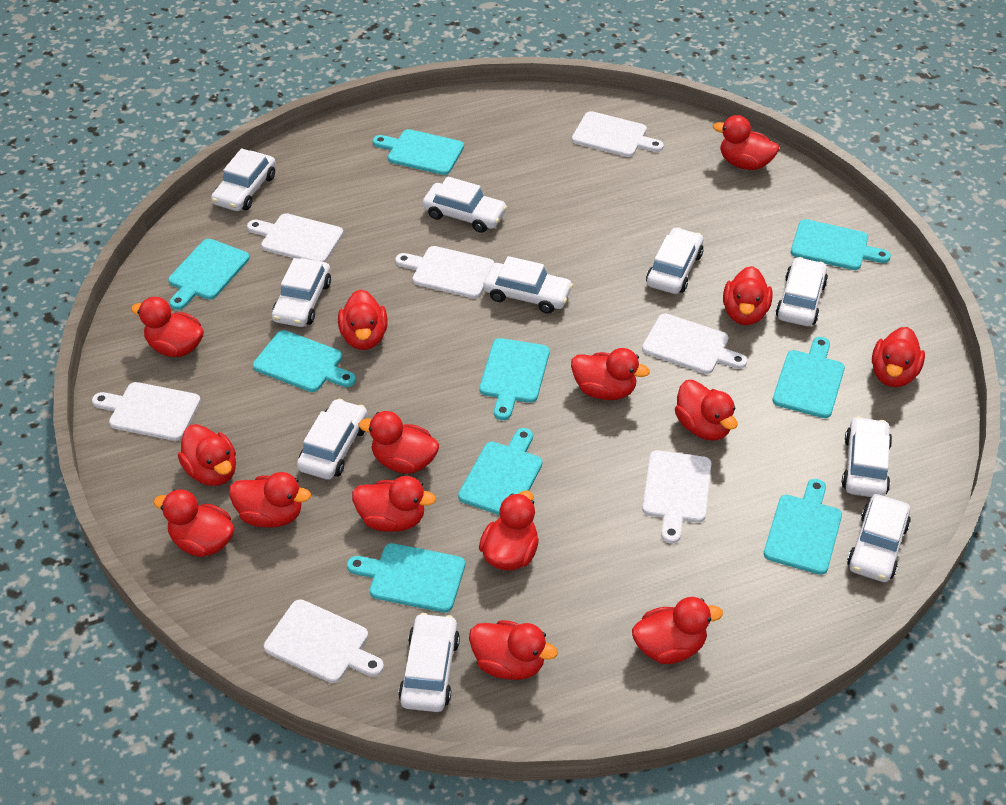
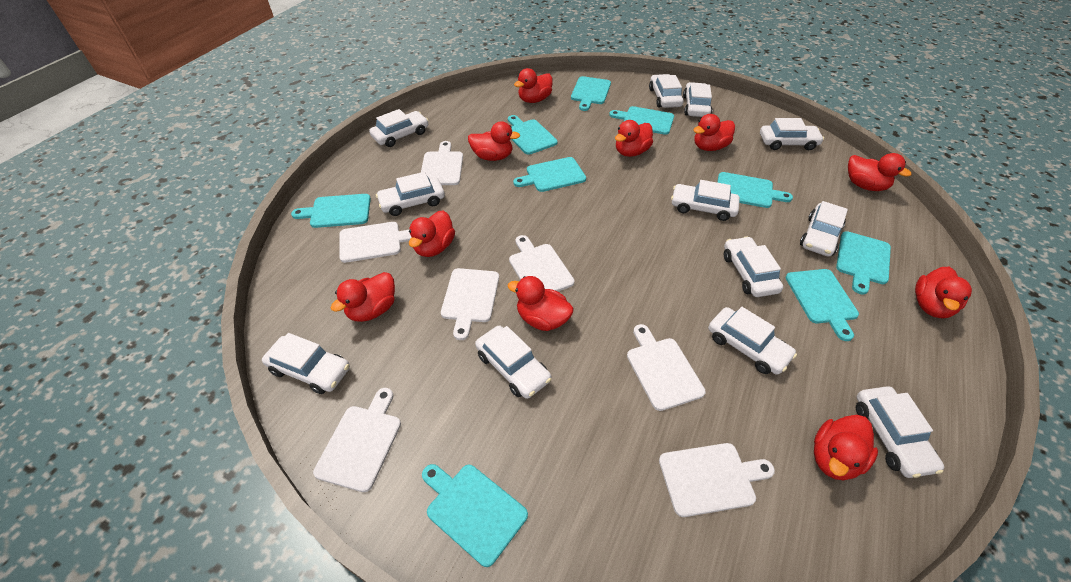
red duck: 15 -> 10
white car: 10 -> 12

